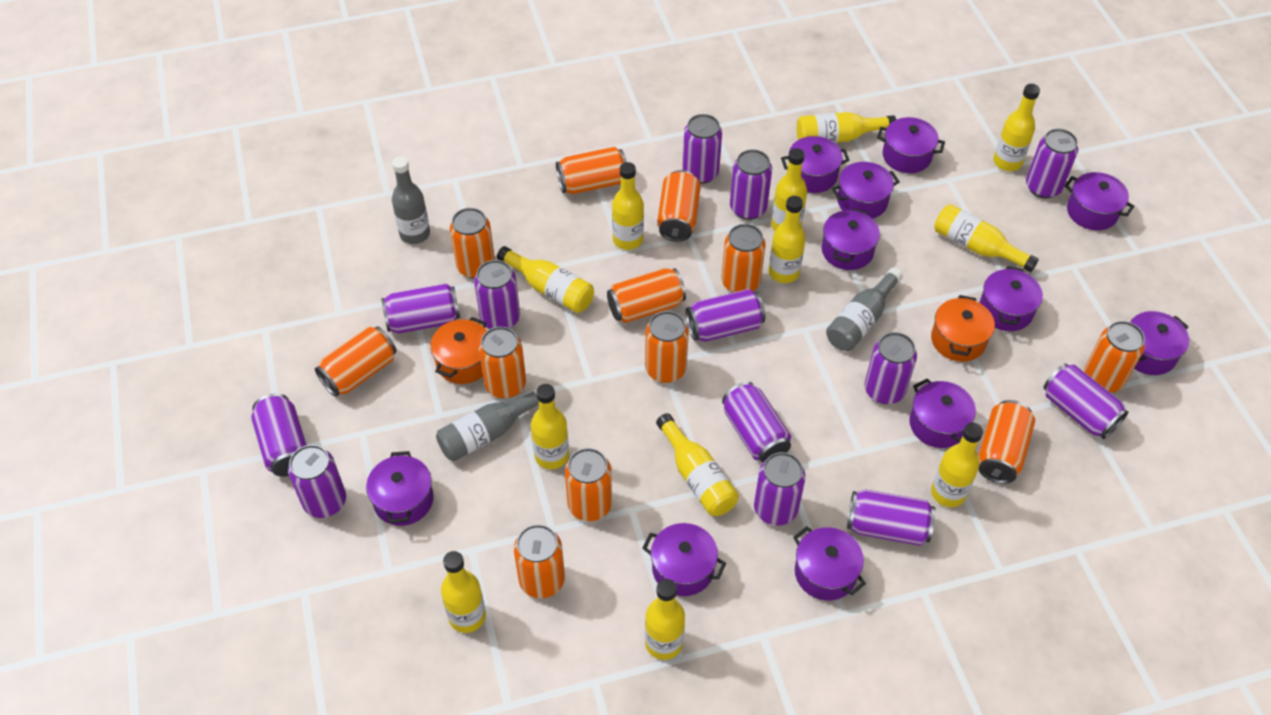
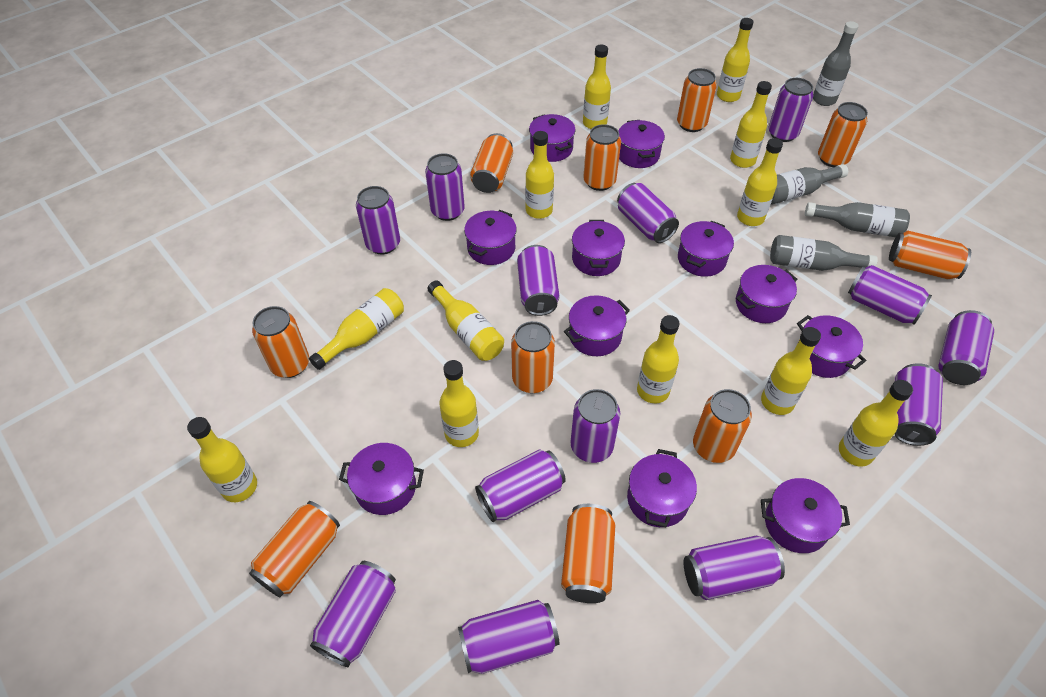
grey bottle: 3 -> 4
orange can: 12 -> 10
orange pot: 2 -> 0

